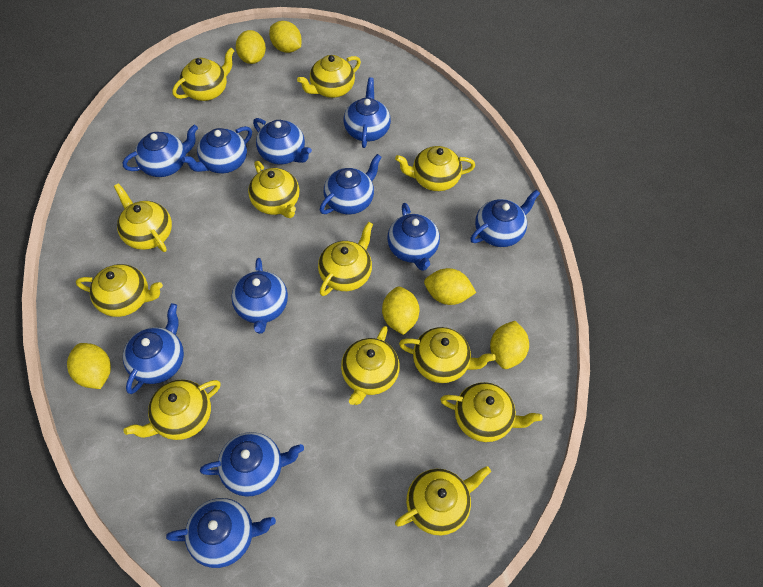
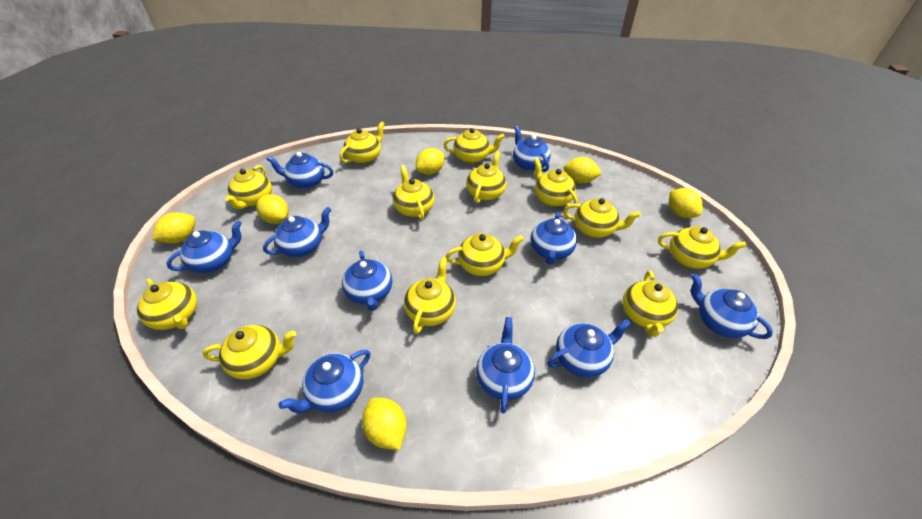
blue teapot: 11 -> 10
yellow teapot: 12 -> 13

